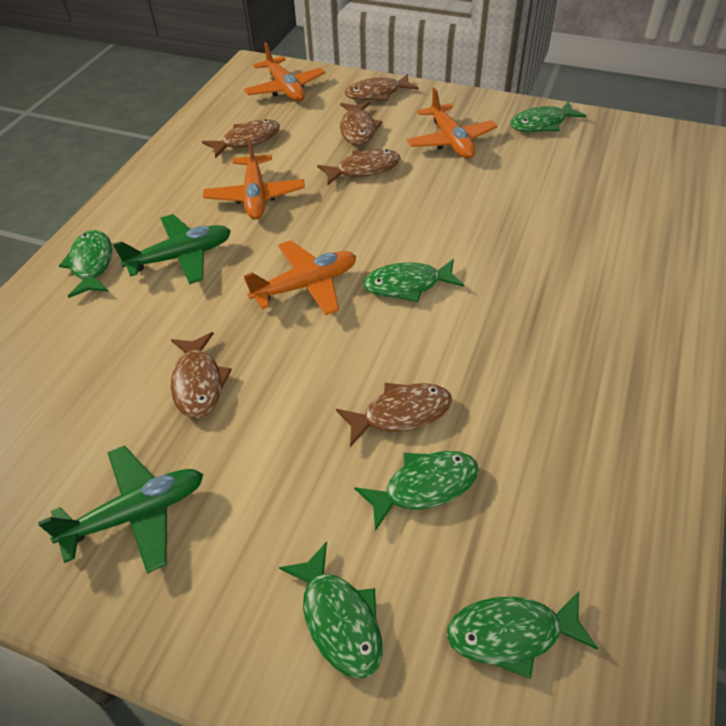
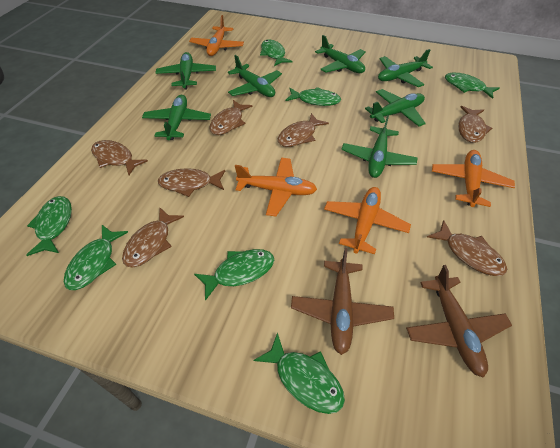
brown fish: 6 -> 7
brown plane: 0 -> 2
green fish: 6 -> 7
green plane: 2 -> 7

